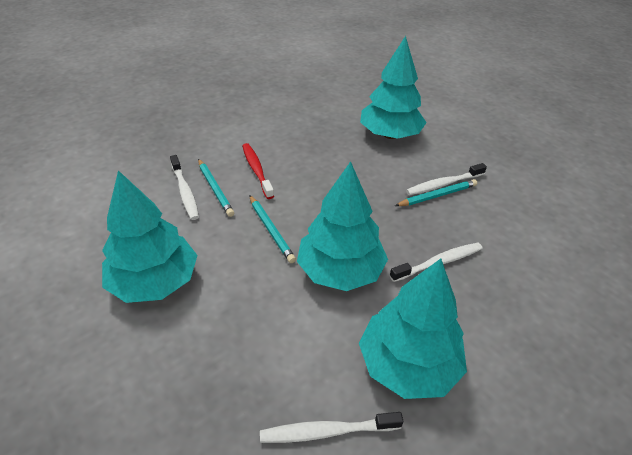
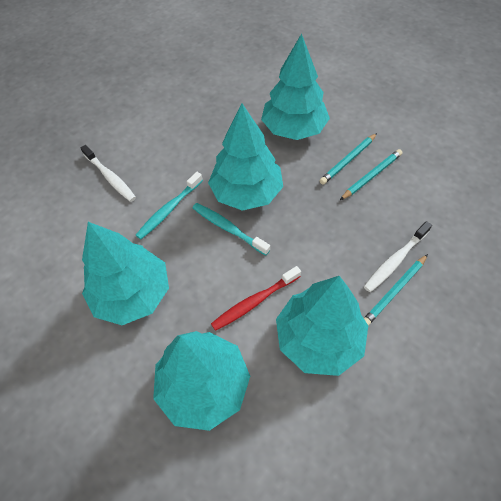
turquoise toothbrush: 0 -> 2
turquoise tree: 4 -> 5
white toothbrush: 4 -> 2

